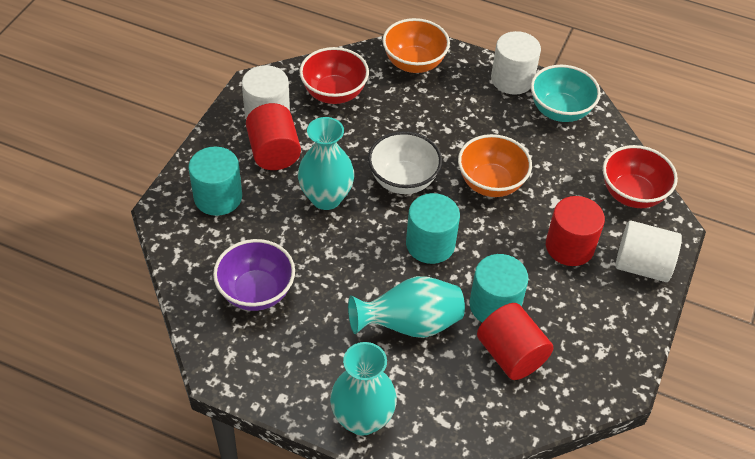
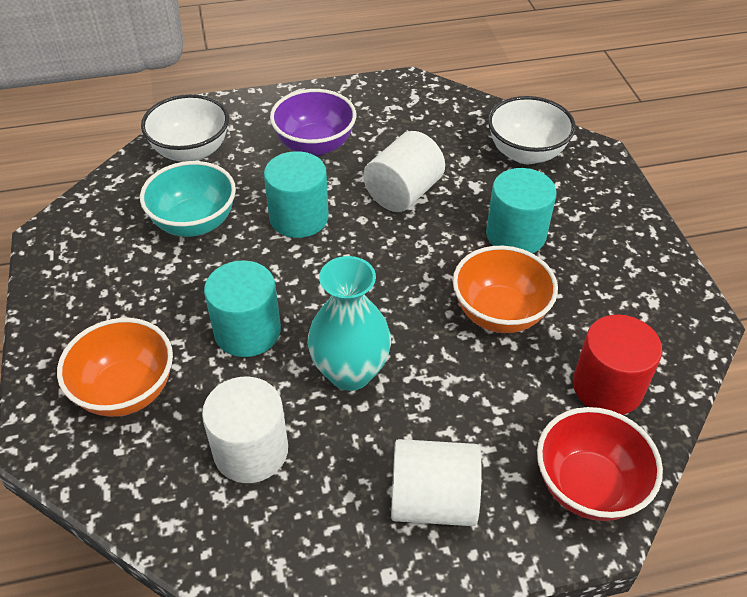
red bowl: 2 -> 1
red cylinder: 3 -> 1
turquoise vase: 3 -> 1
white bowl: 1 -> 2

